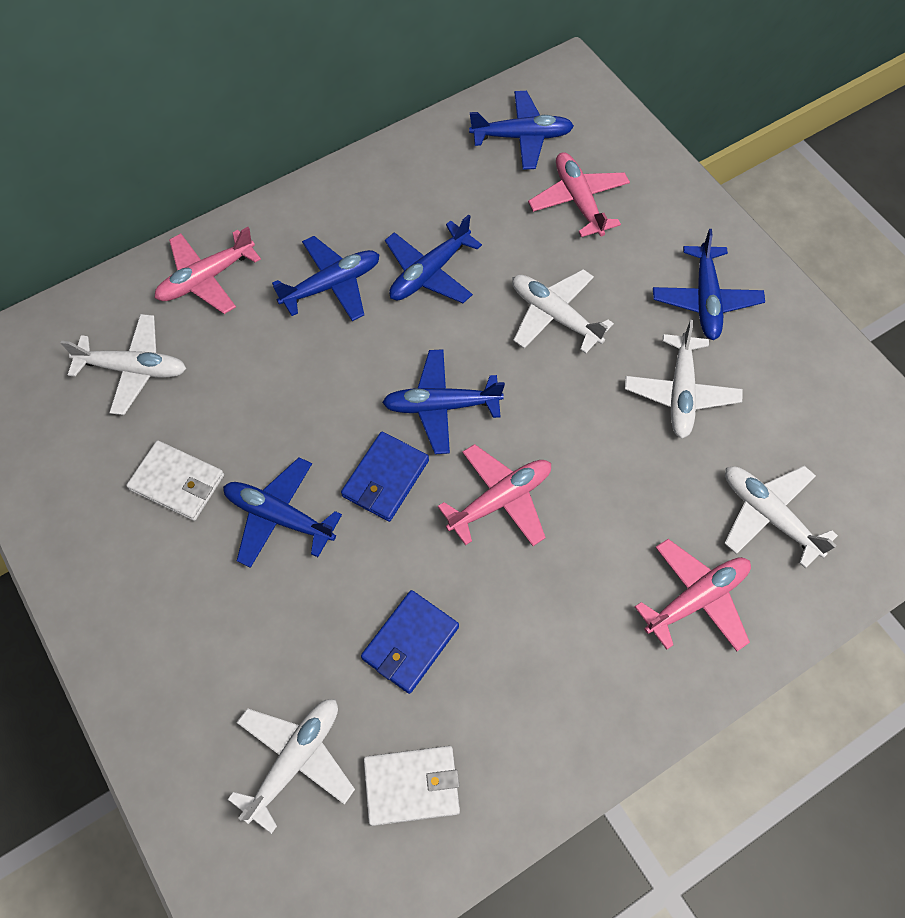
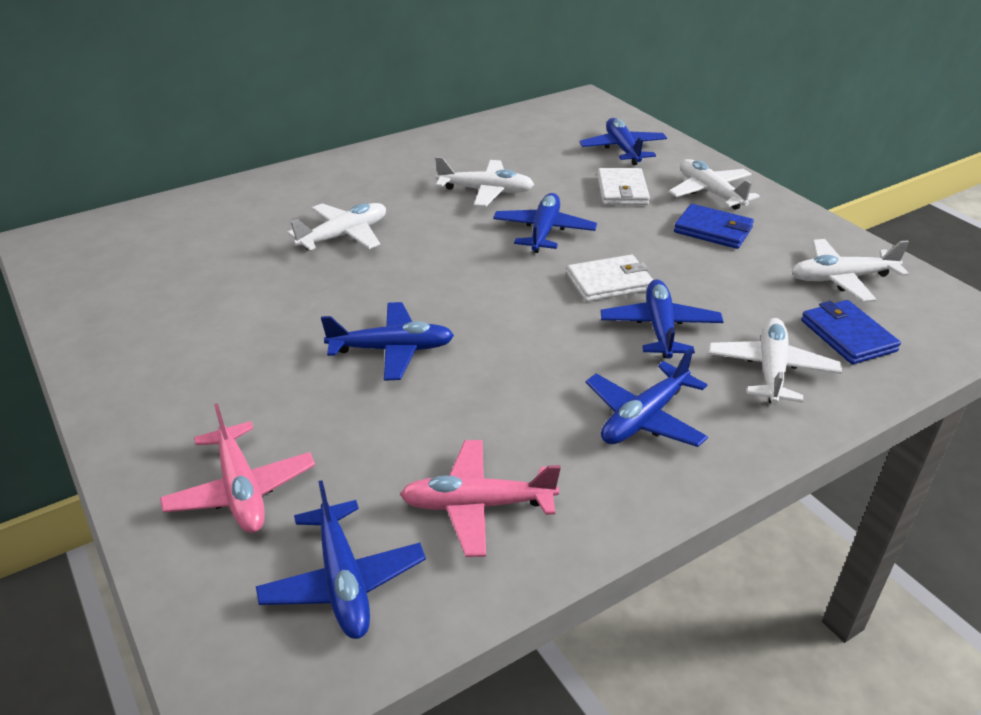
pink plane: 4 -> 2

